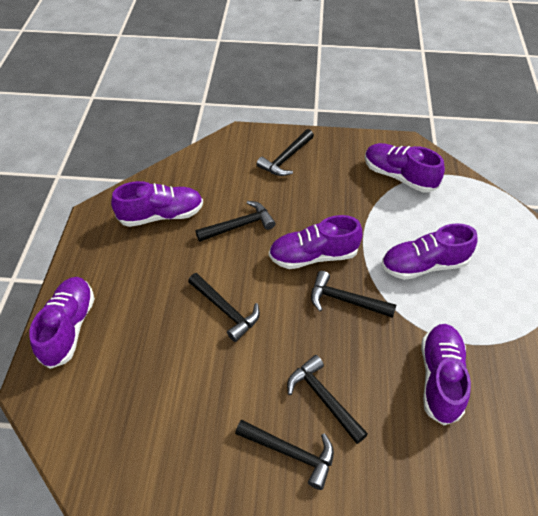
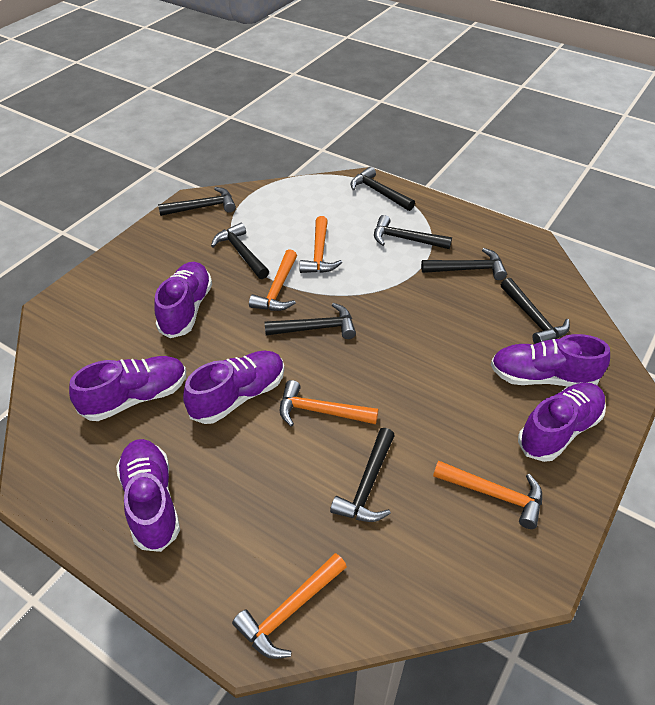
black hammer: 6 -> 8
orange hammer: 0 -> 5

